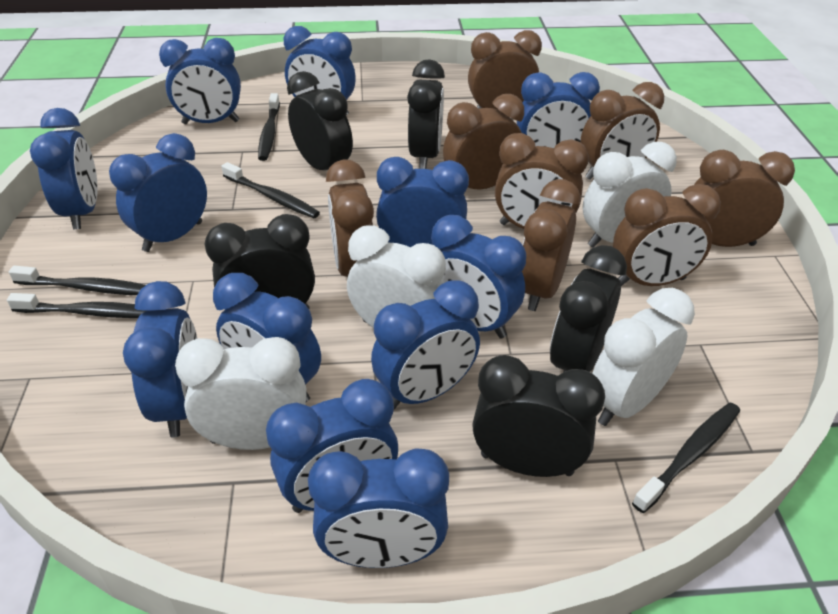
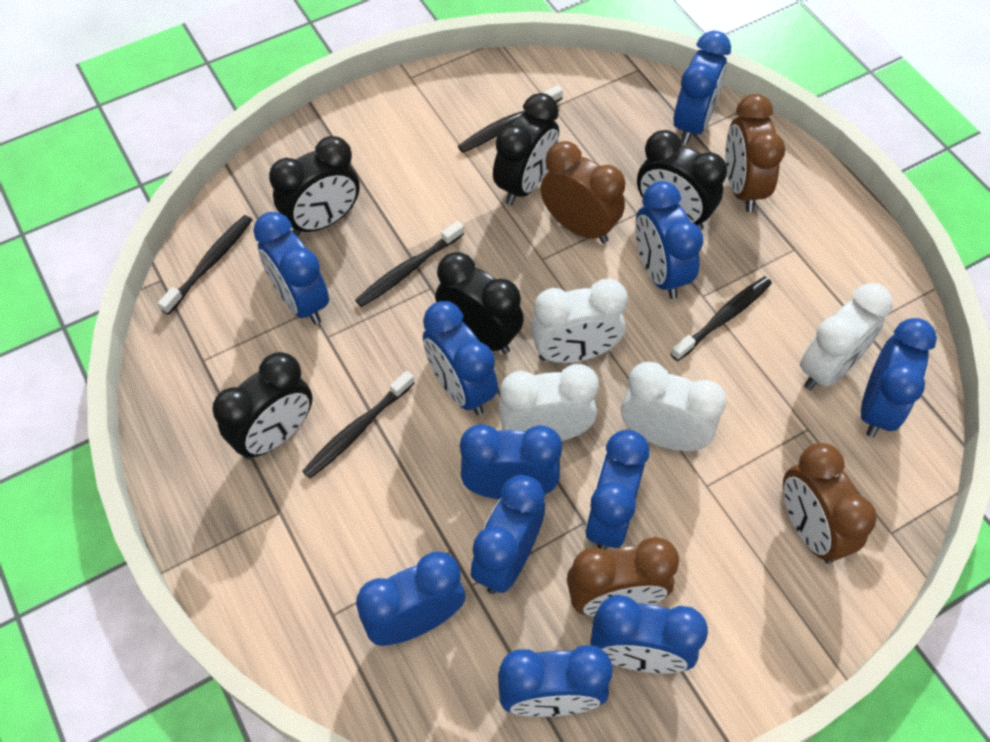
blue clock: 12 -> 11
brown clock: 8 -> 4

